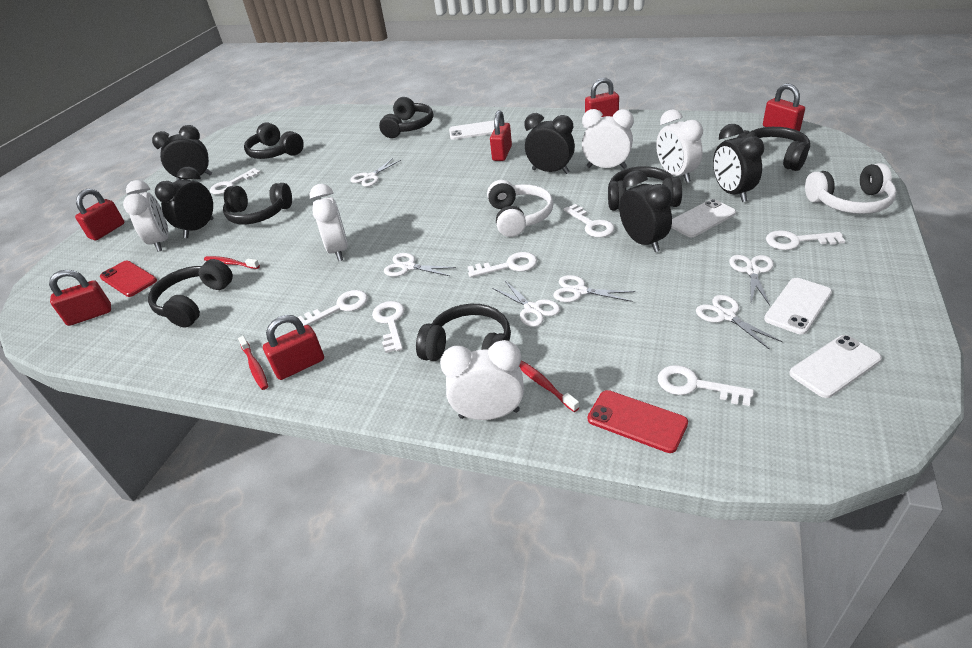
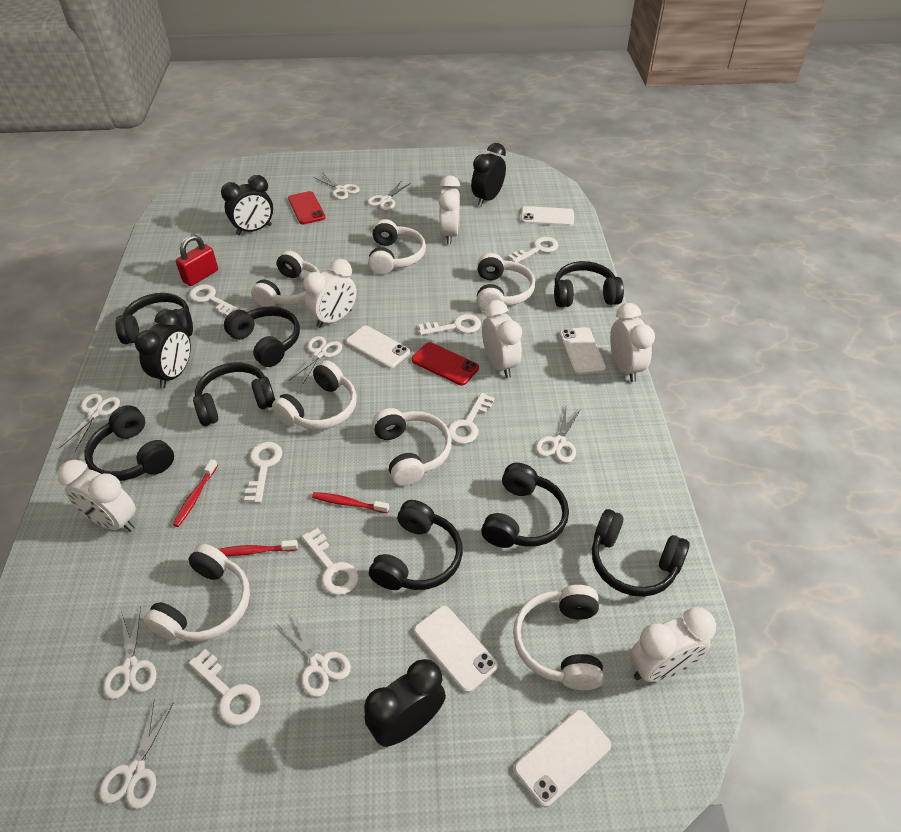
black clock: 5 -> 4
black headphones: 7 -> 8
red padlock: 6 -> 1
white clock: 5 -> 6
white headphones: 2 -> 7
white phone: 4 -> 5
white scissors: 6 -> 8

